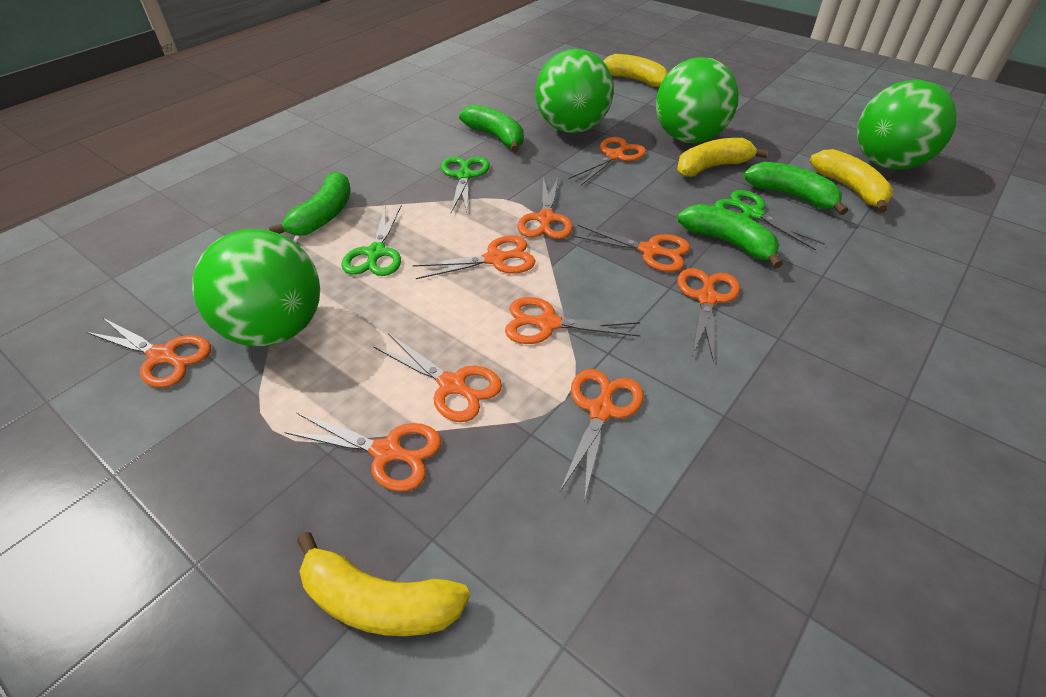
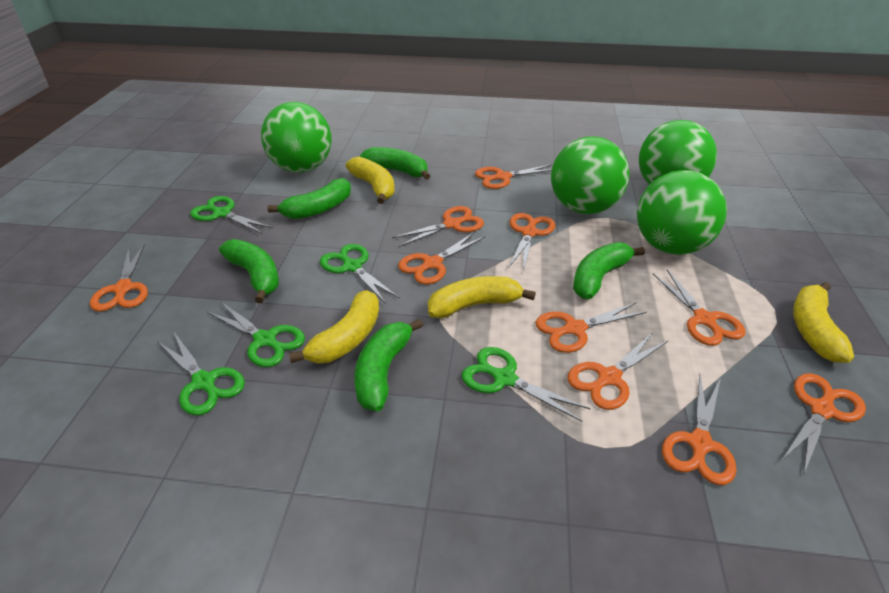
green banana: 4 -> 5
green scissors: 3 -> 5

